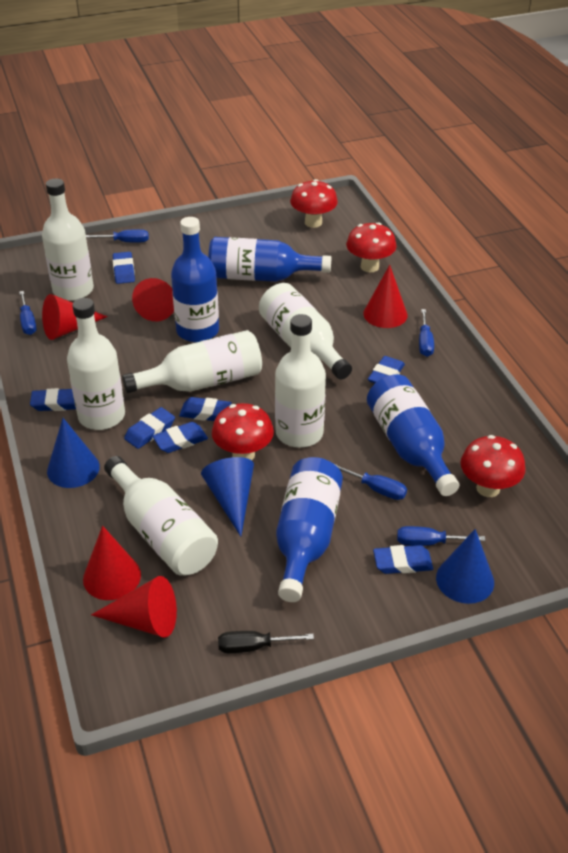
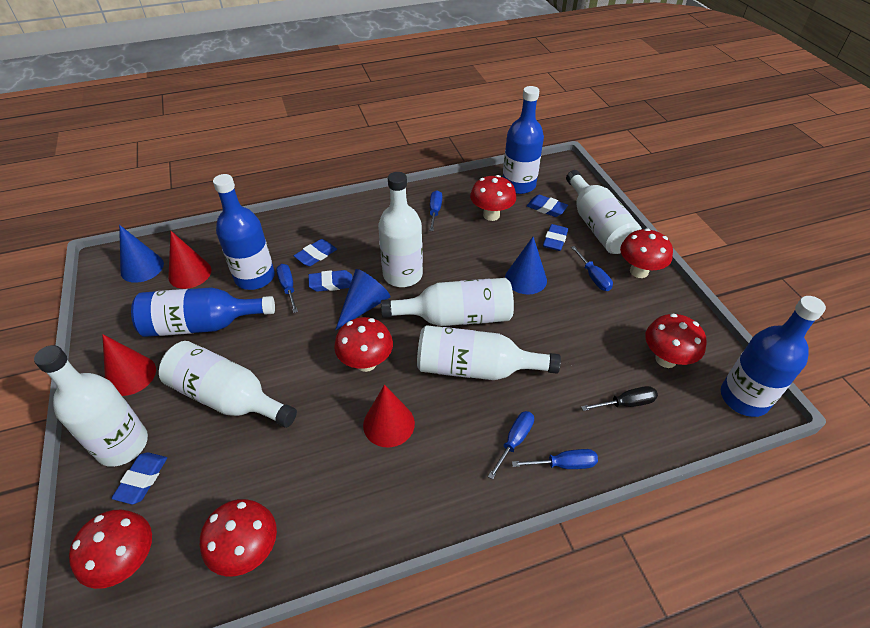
blue eraser: 7 -> 5
red cone: 5 -> 3
red mushroom: 4 -> 6

